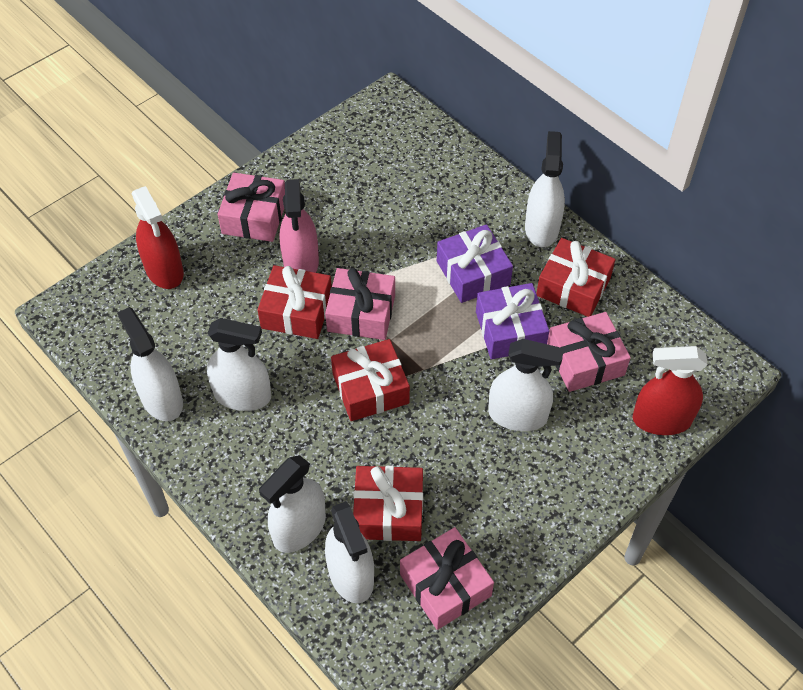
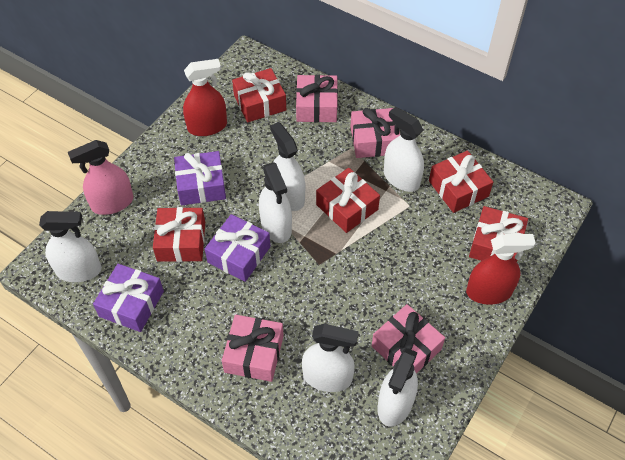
purple gift: 2 -> 3
red gift: 4 -> 5

